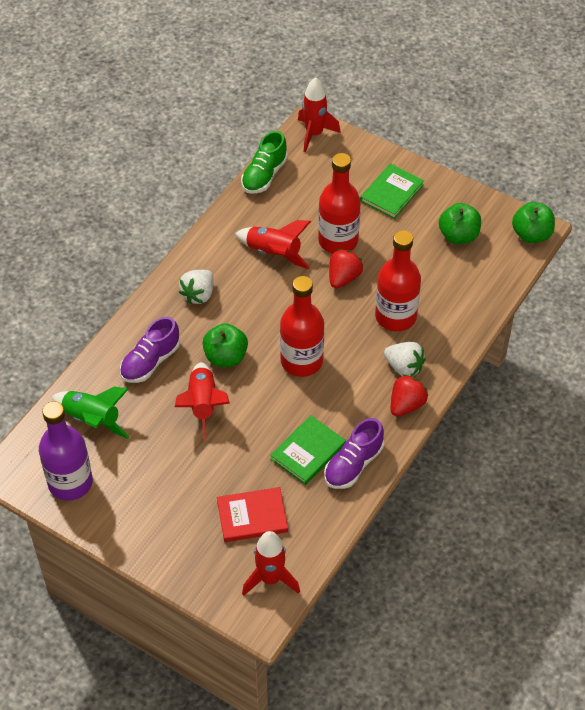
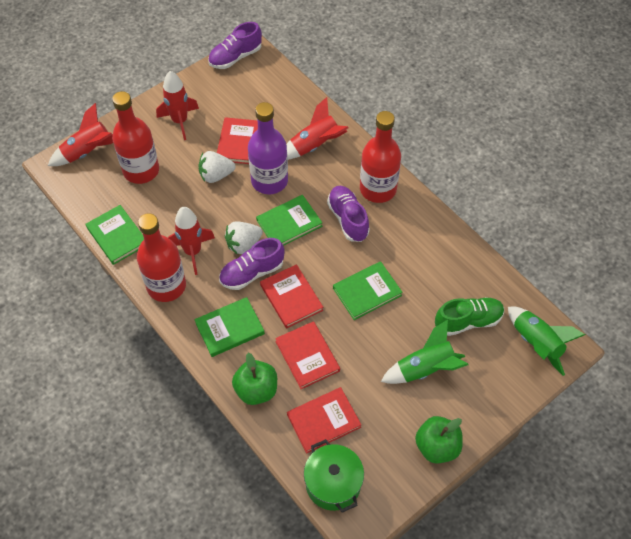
green apple: 3 -> 2
green book: 2 -> 4
green pot: 0 -> 1
green rocket: 1 -> 2
purple shoe: 2 -> 3
red book: 1 -> 4
red strawberry: 2 -> 0

